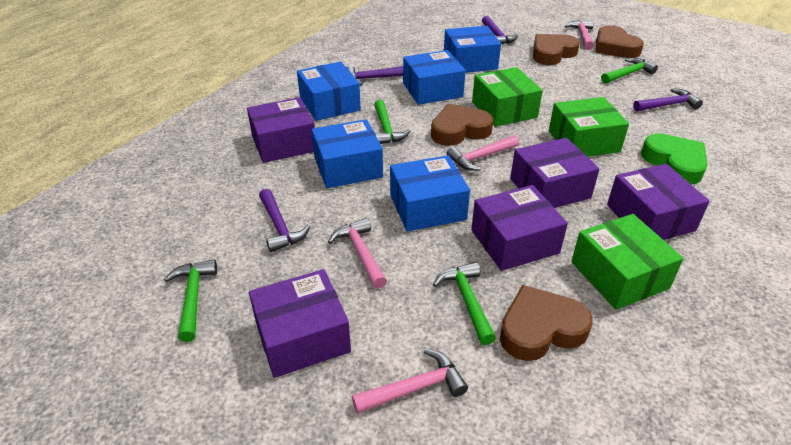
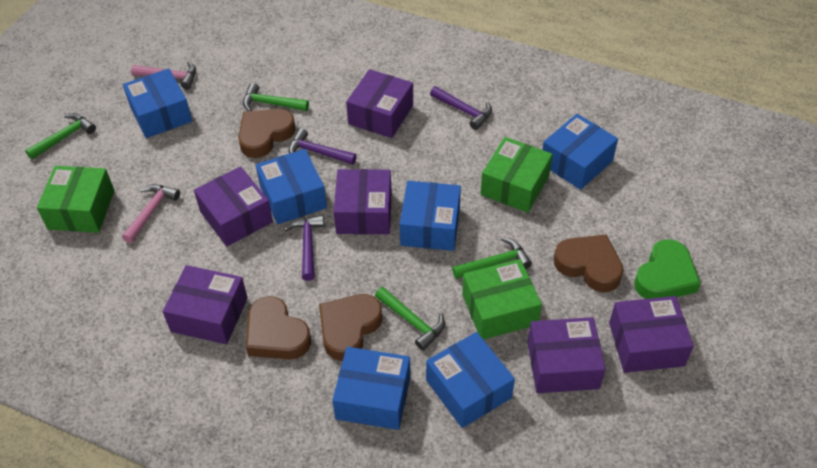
blue box: 5 -> 6
pink hammer: 4 -> 2
purple box: 5 -> 6
purple hammer: 4 -> 3

